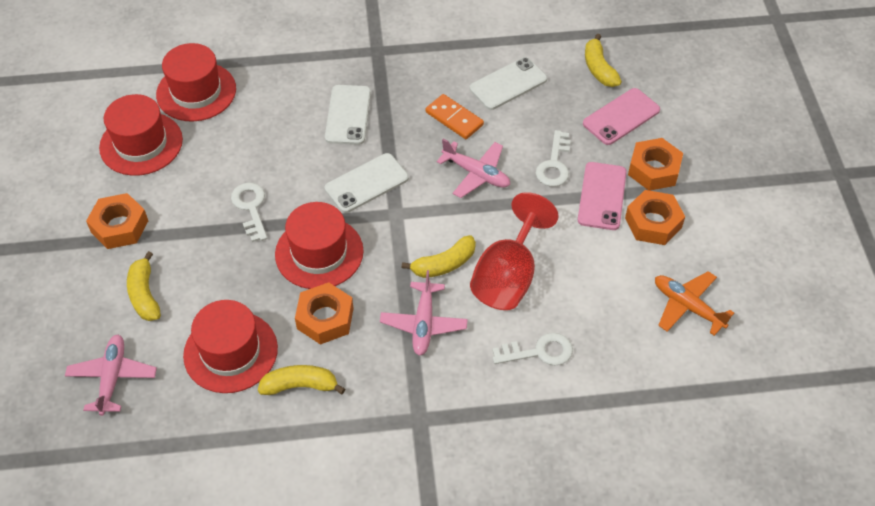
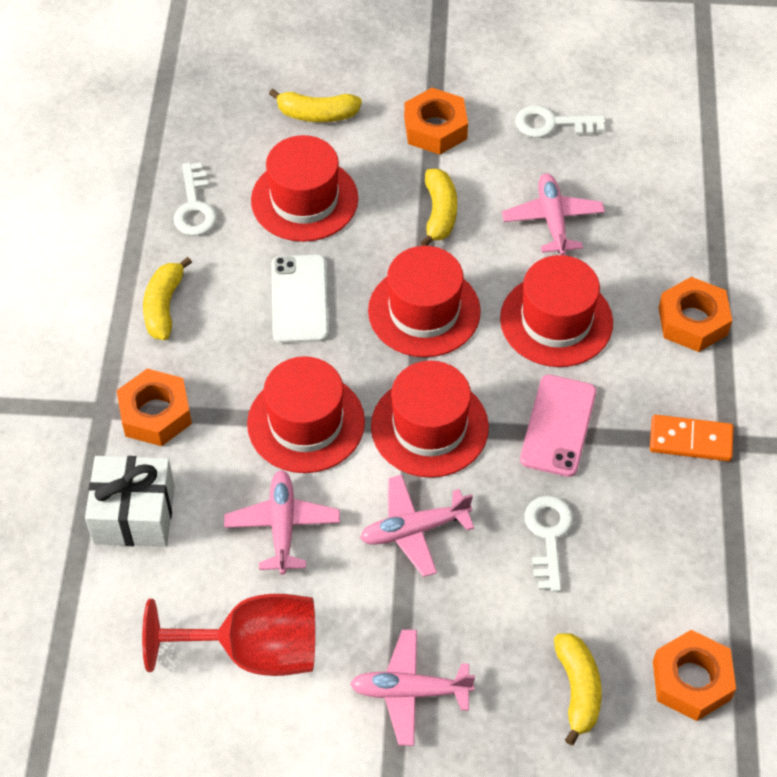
orange plane: 1 -> 0
pink phone: 2 -> 1
pink plane: 3 -> 4
red hat: 4 -> 5
white gift: 0 -> 1
white phone: 3 -> 1

